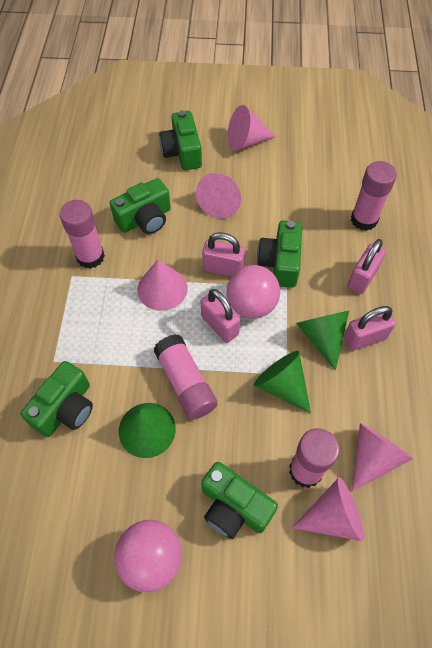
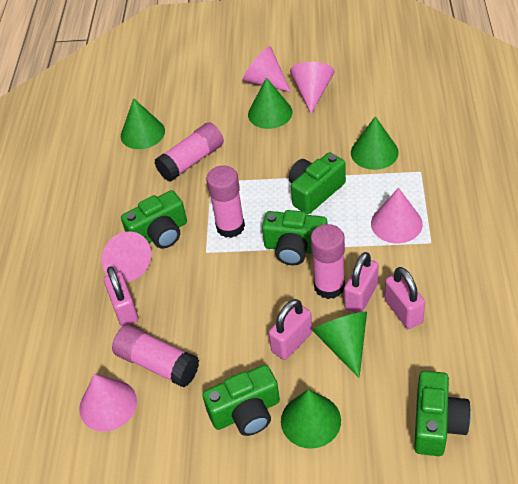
green cone: 3 -> 5
pink ball: 2 -> 0

